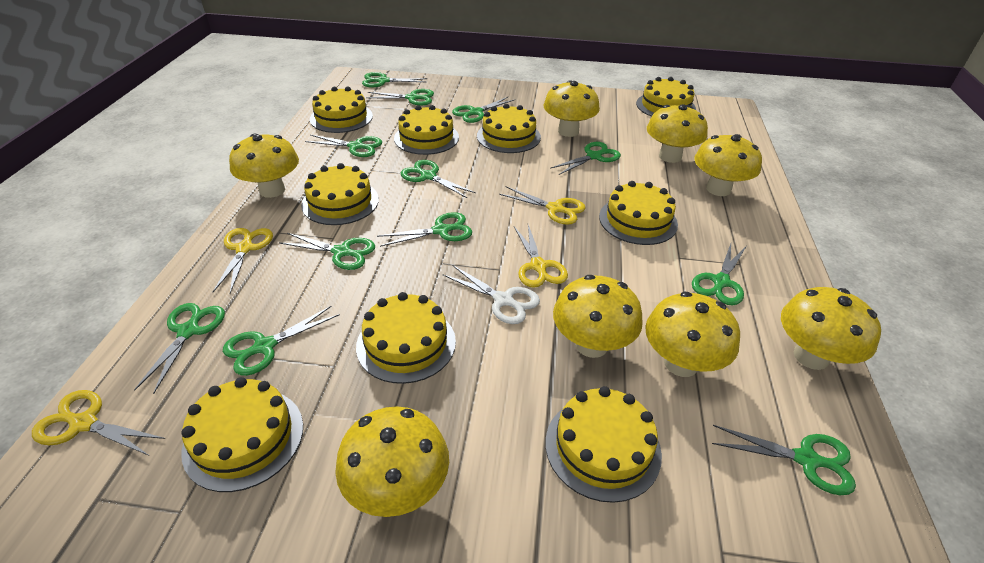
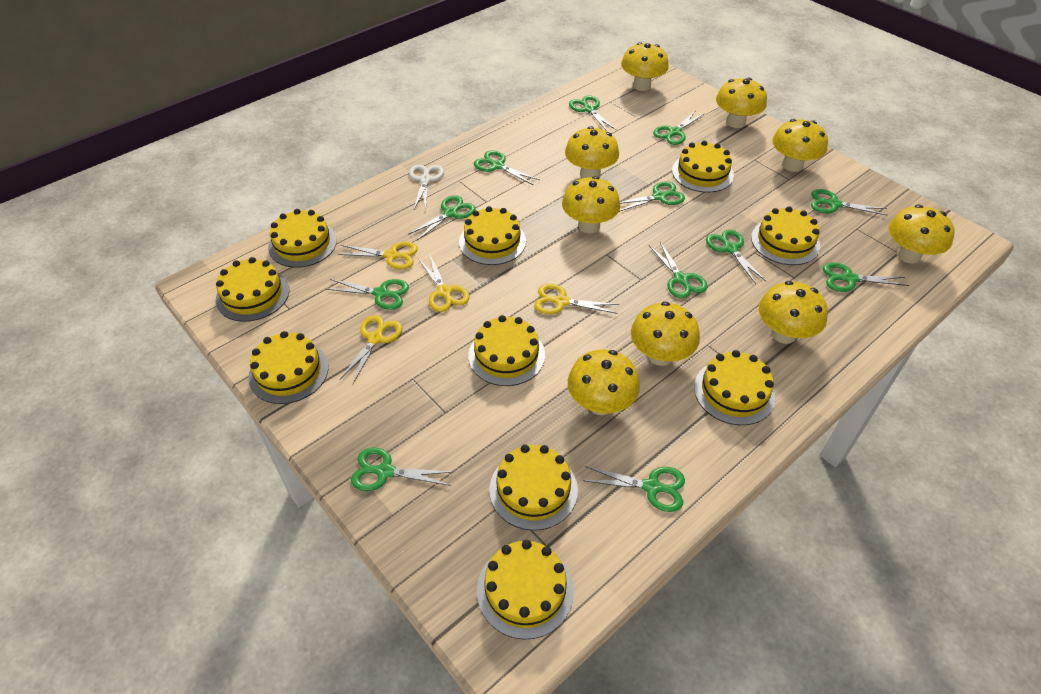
yellow cake: 9 -> 10
yellow mushroom: 8 -> 9

